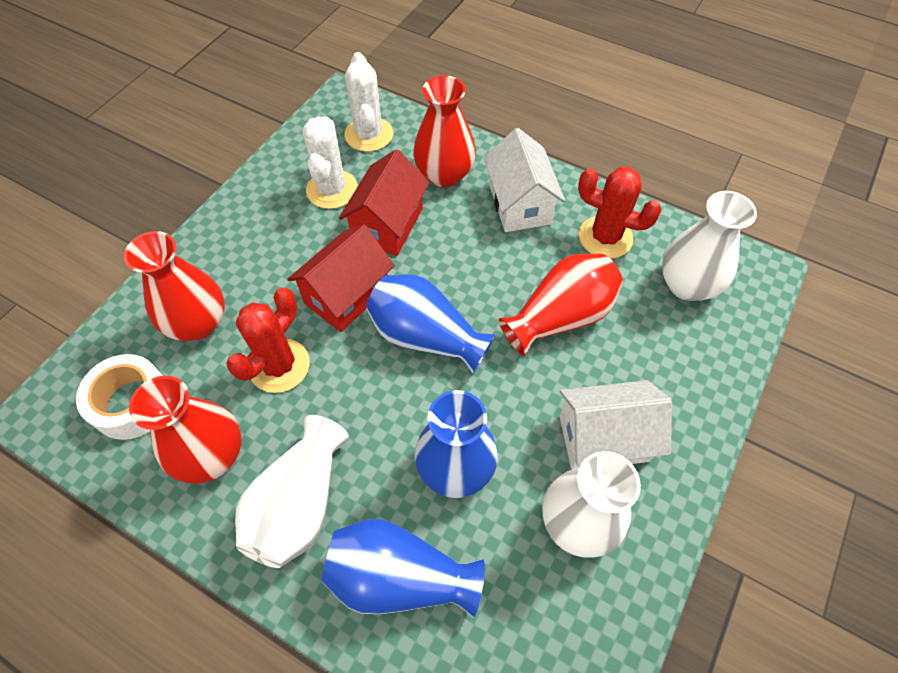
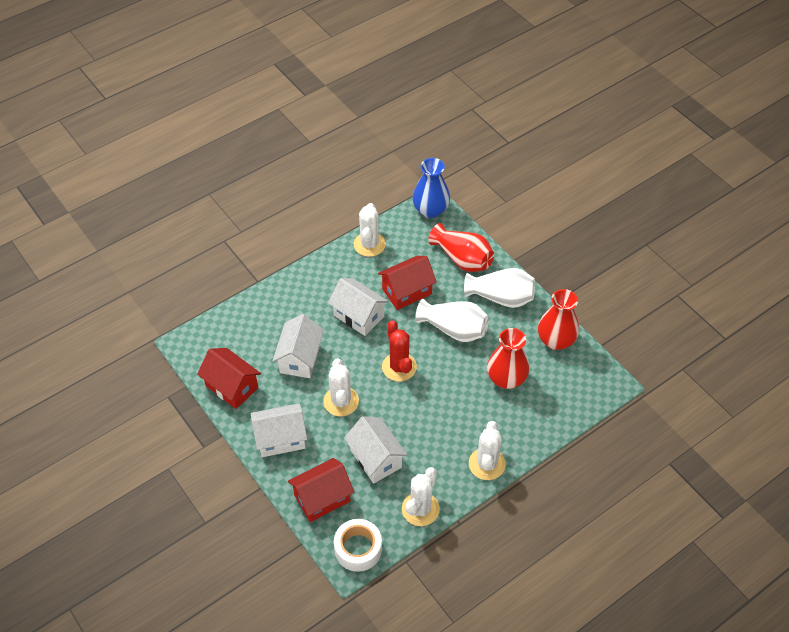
blue vase: 3 -> 1
red cactus: 2 -> 1
red house: 2 -> 3
red vase: 4 -> 3
white cactus: 2 -> 4
white house: 2 -> 4
white vase: 3 -> 2

